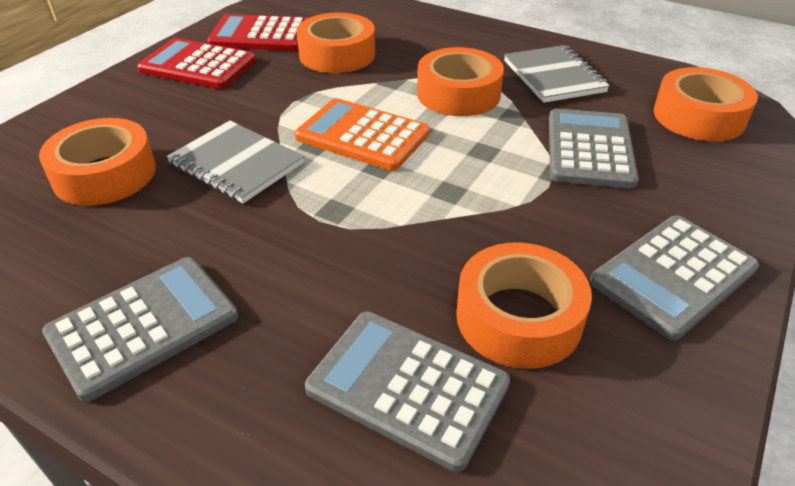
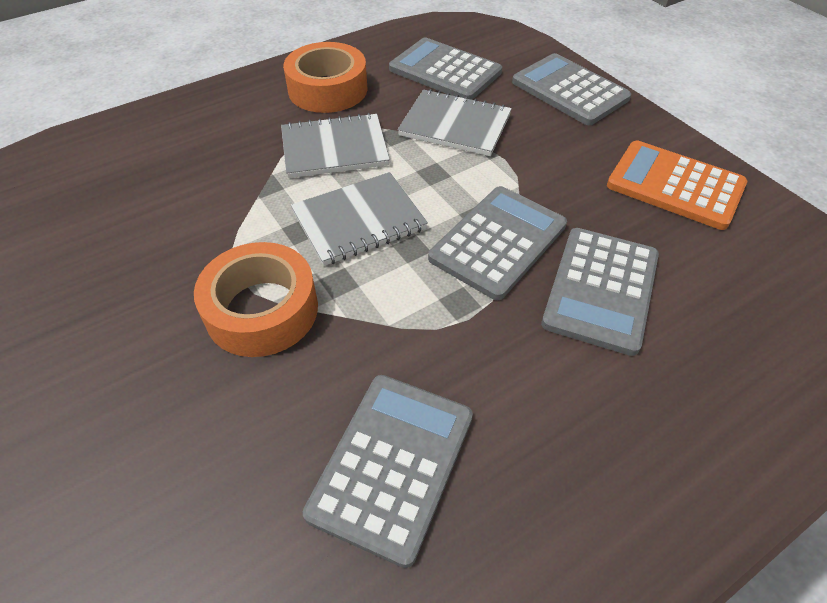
grey calculator: 4 -> 5
grey notebook: 2 -> 3
orange tape: 5 -> 2
red calculator: 2 -> 0

